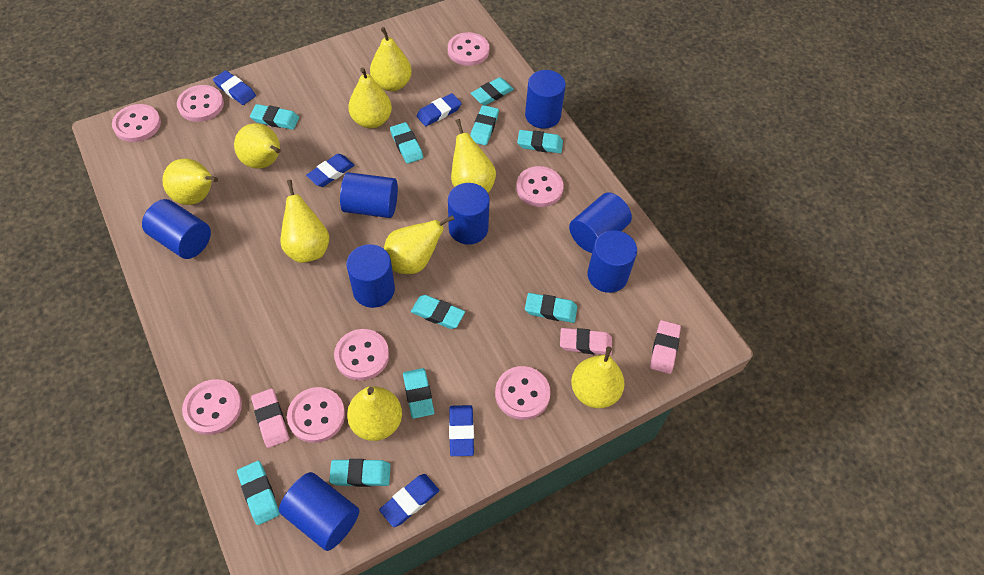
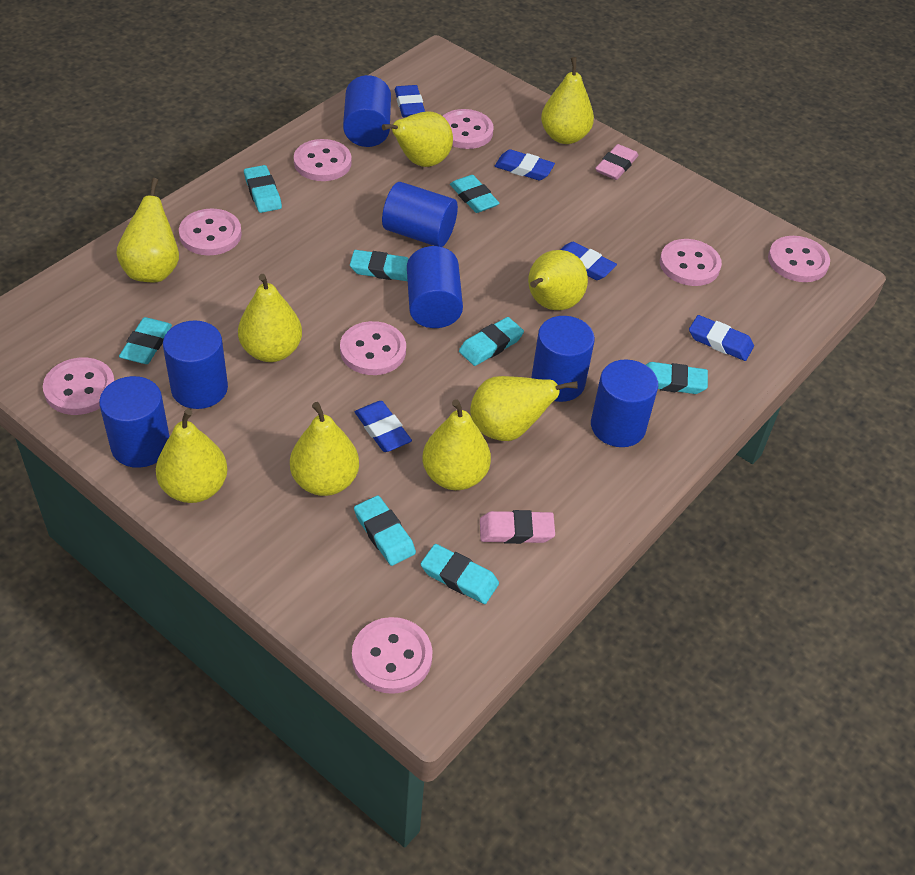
blue cylinder: 8 -> 7
pink eraser: 3 -> 2
turquoise eraser: 10 -> 8

